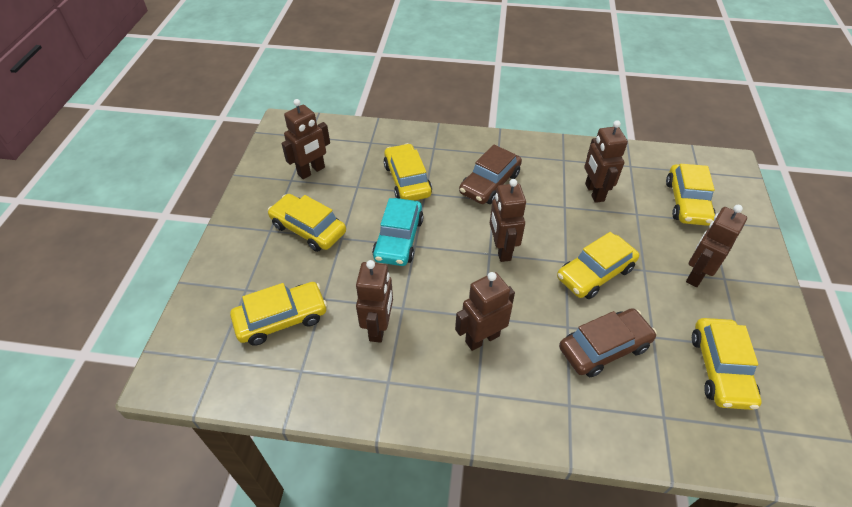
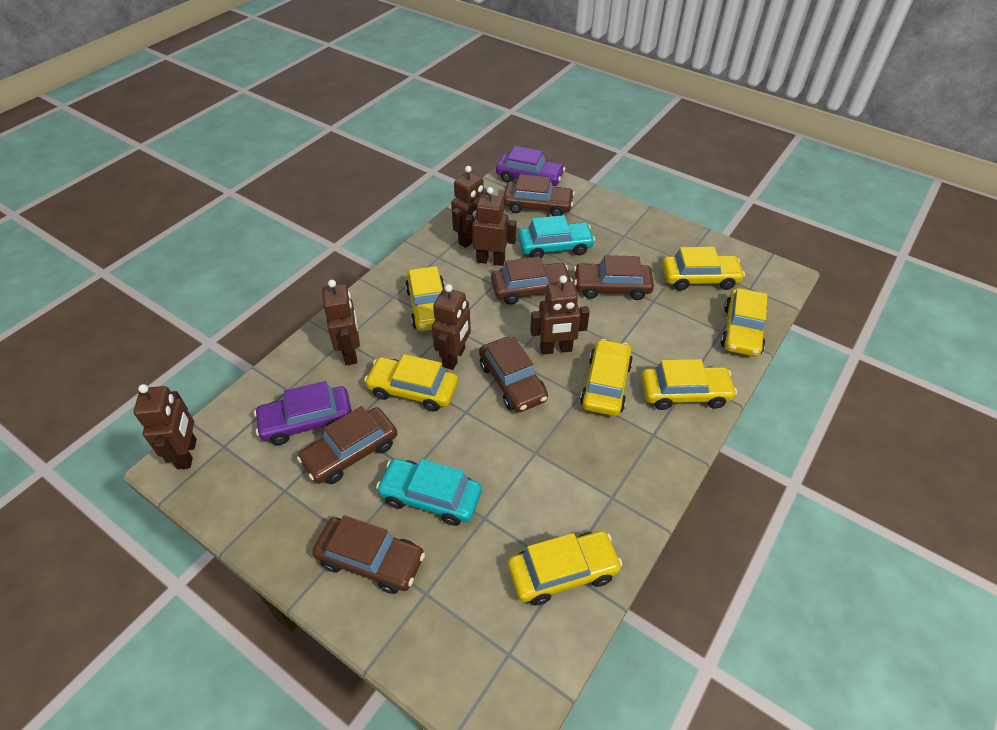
brown car: 2 -> 6
purple car: 0 -> 2
turquoise car: 1 -> 2
yellow car: 6 -> 7

